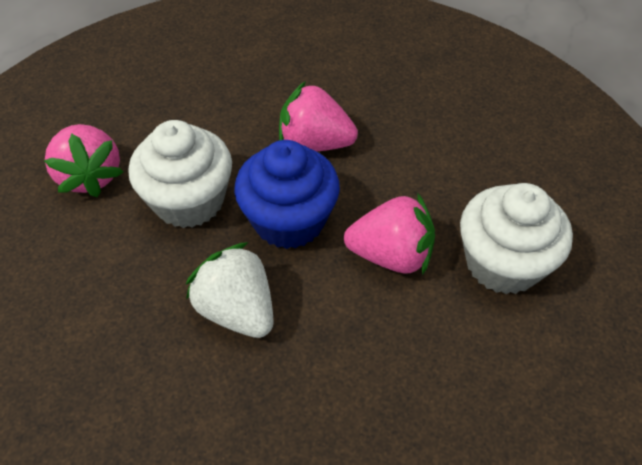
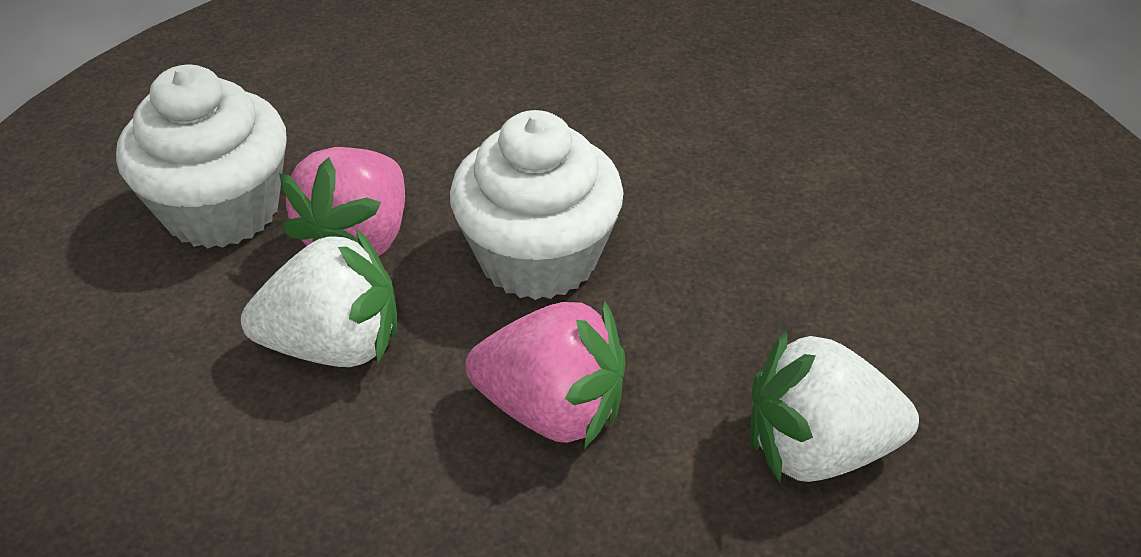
blue cupcake: 1 -> 0
pink strawberry: 3 -> 2
white strawberry: 1 -> 2

